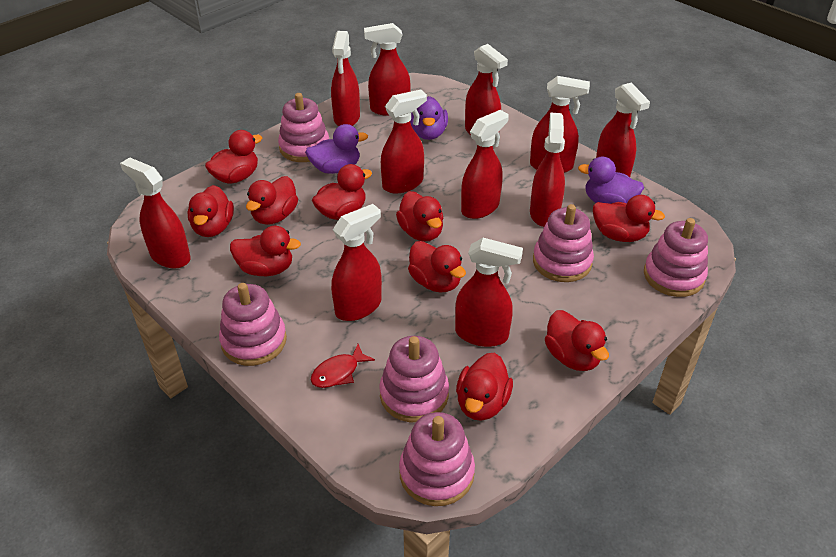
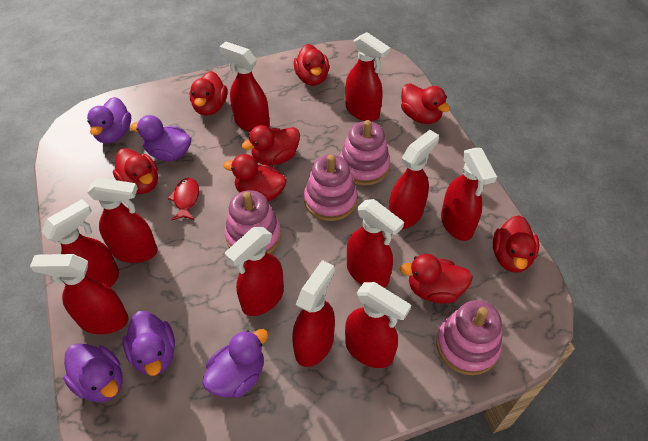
pink stacking toy: 6 -> 4
purple duck: 3 -> 5
red duck: 10 -> 8

